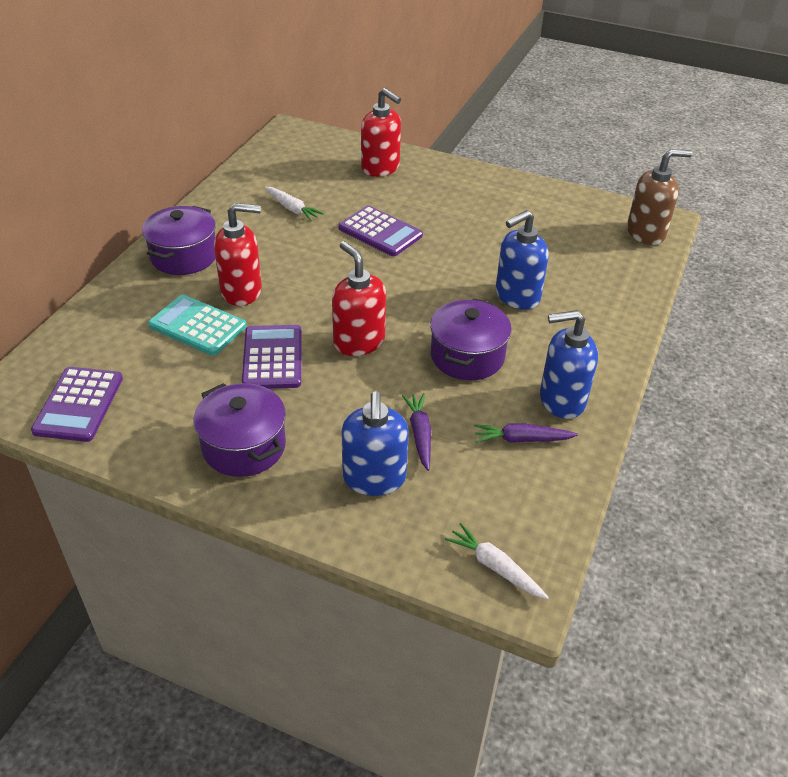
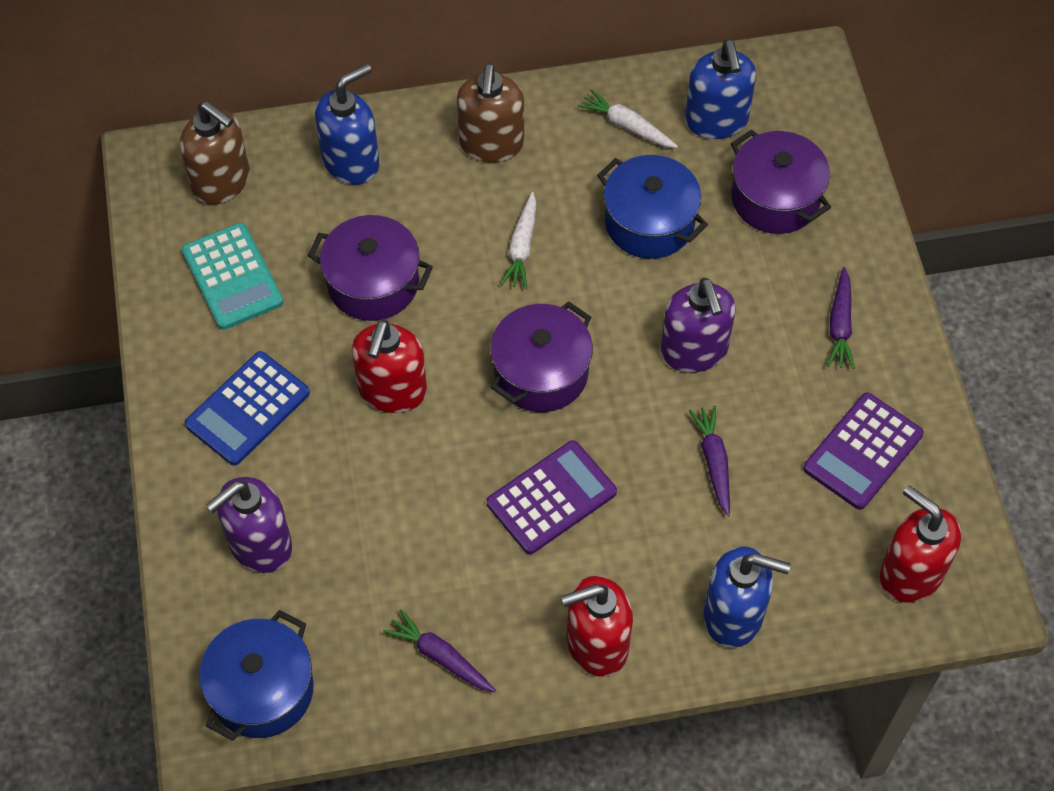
blue calculator: 0 -> 1
blue pot: 0 -> 2
brown soap dispenser: 1 -> 2
purple calculator: 3 -> 2
purple carrot: 2 -> 3
purple soap dispenser: 0 -> 2

